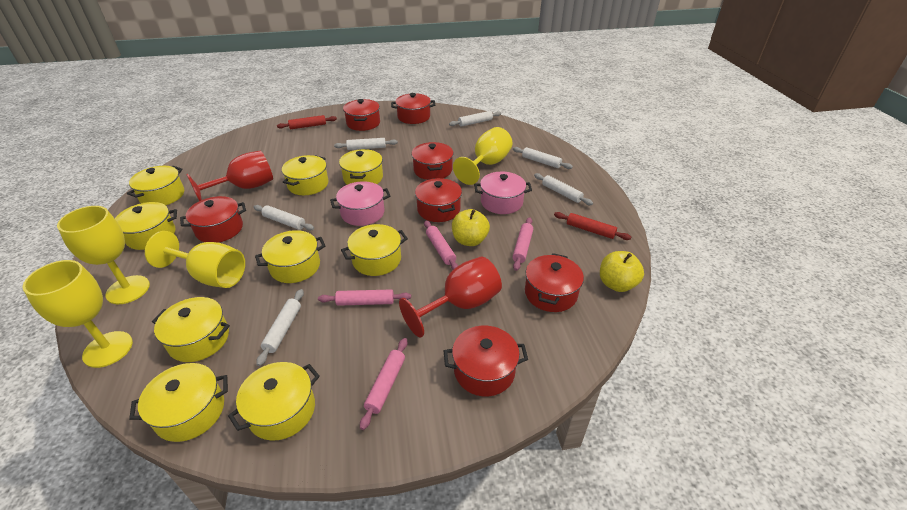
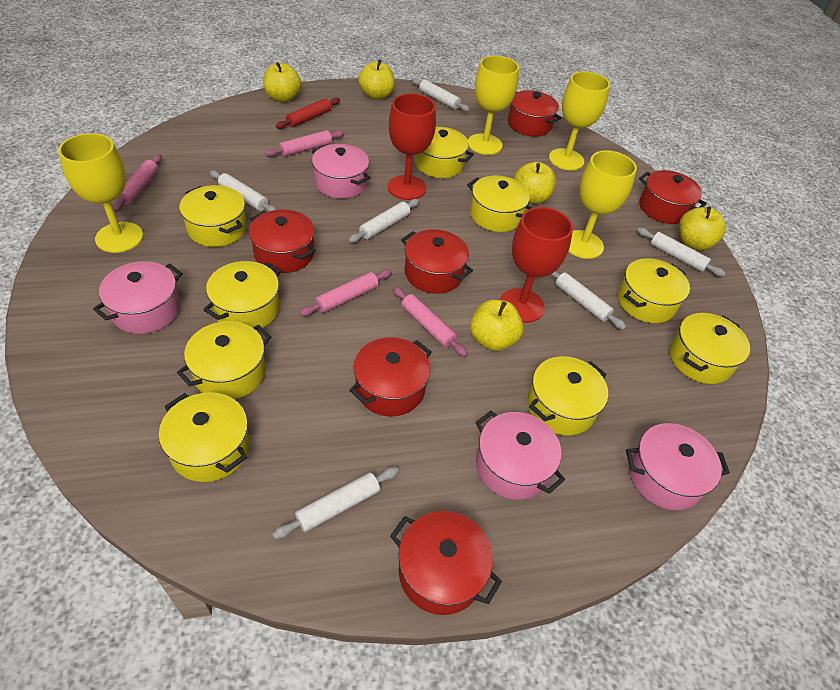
pink pot: 2 -> 4
red pot: 7 -> 6
red rolling pin: 2 -> 1
yellow apple: 2 -> 5

